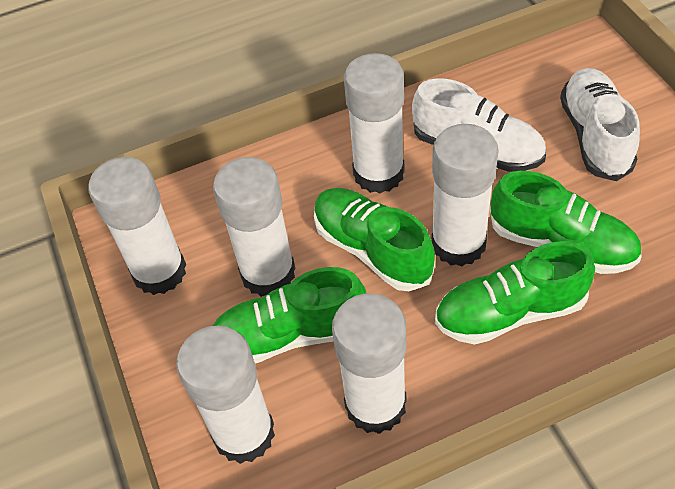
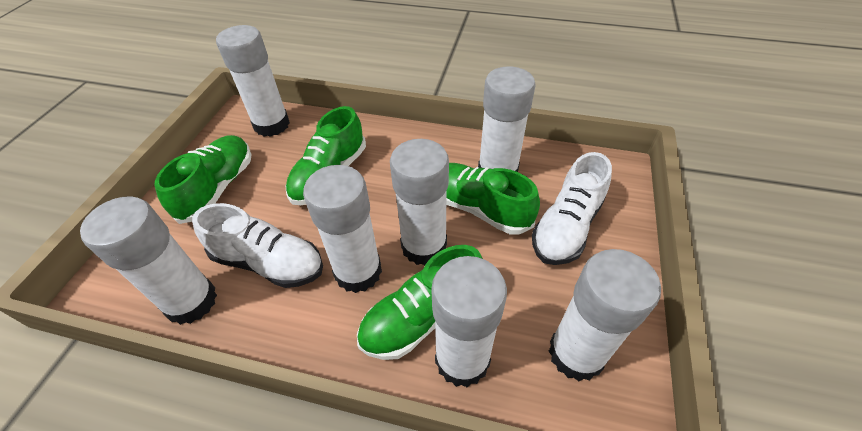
white glue stick: 6 -> 7

